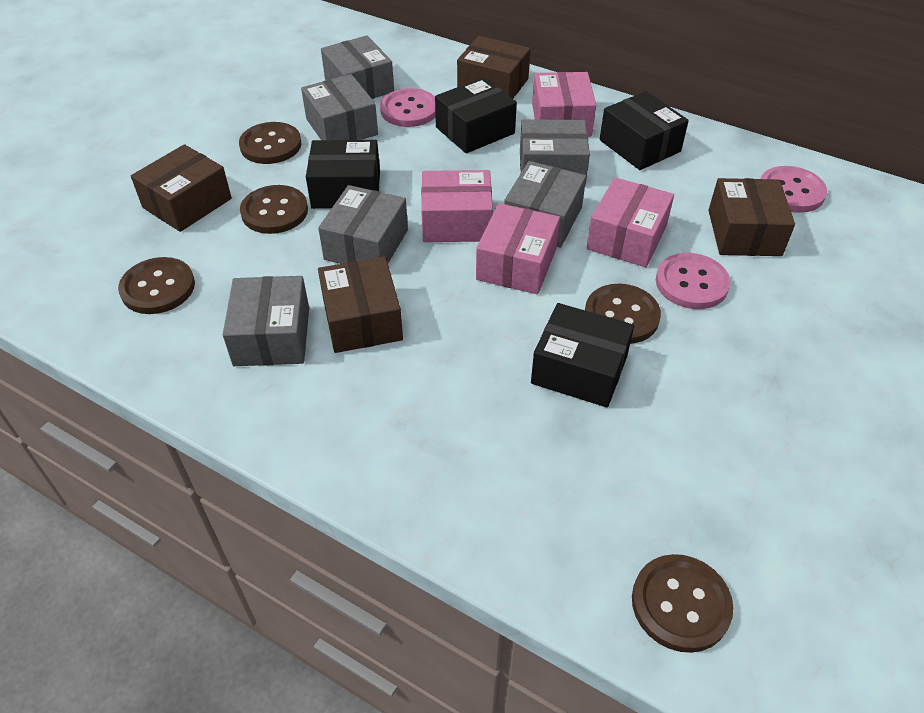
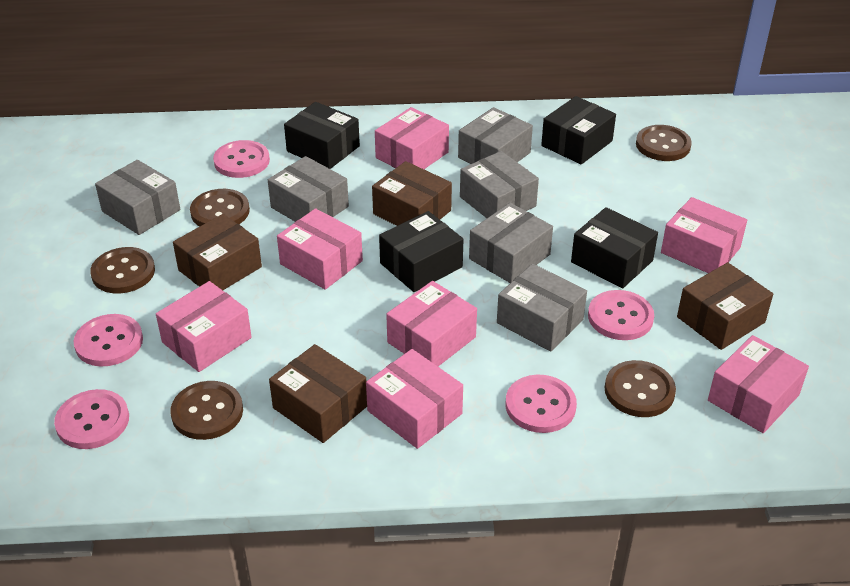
pink box: 4 -> 7
pink button: 3 -> 5

